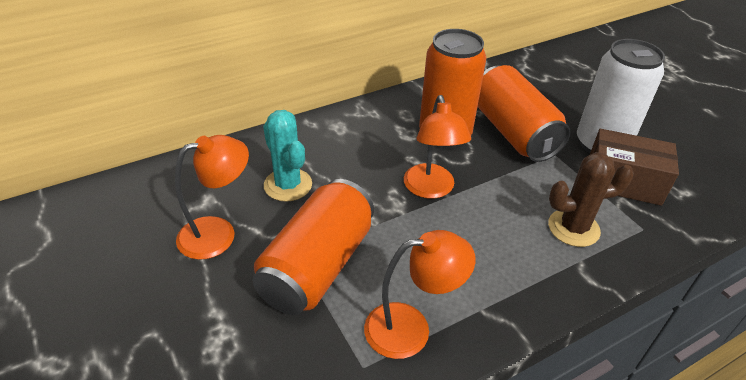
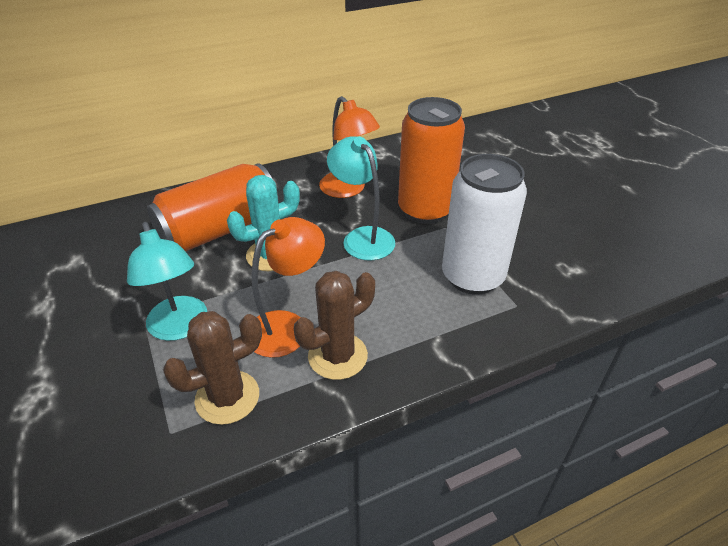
brown box: 1 -> 0
brown cactus: 1 -> 2
orange can: 3 -> 2
orange lamp: 3 -> 2
turquoise lamp: 0 -> 2

